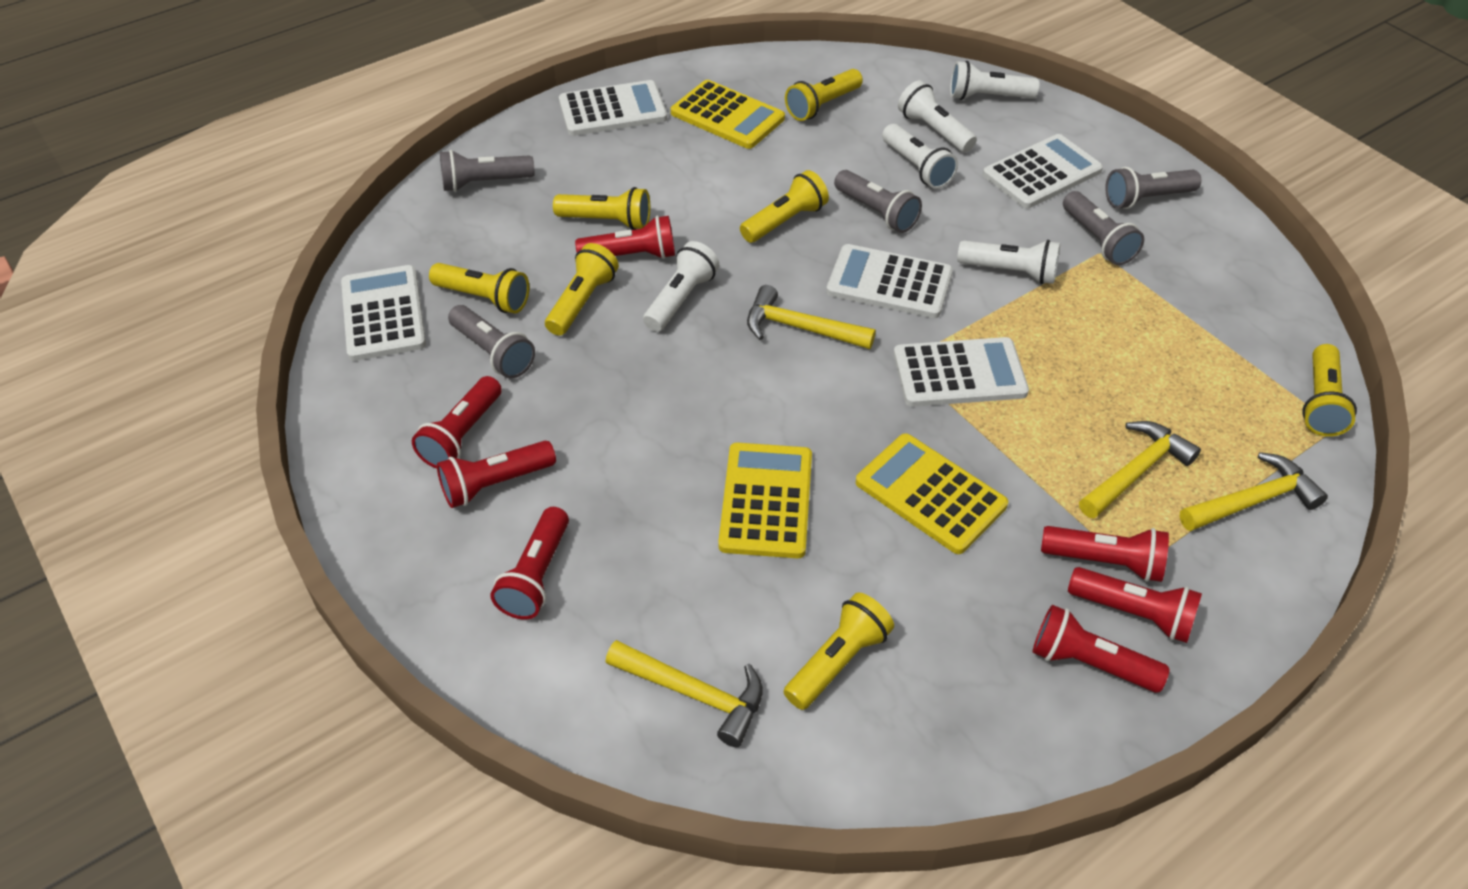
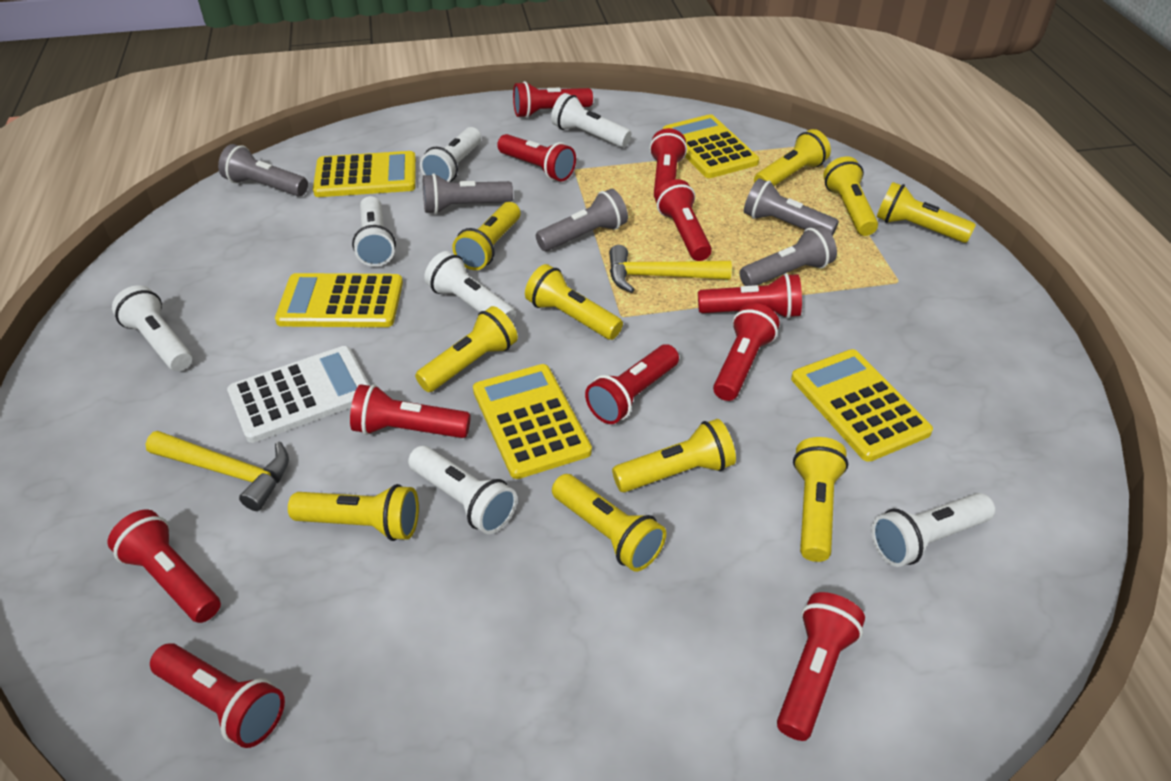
red flashlight: 7 -> 11
white calculator: 5 -> 1
white flashlight: 5 -> 7
yellow calculator: 3 -> 5
yellow flashlight: 7 -> 10
yellow hammer: 4 -> 2

